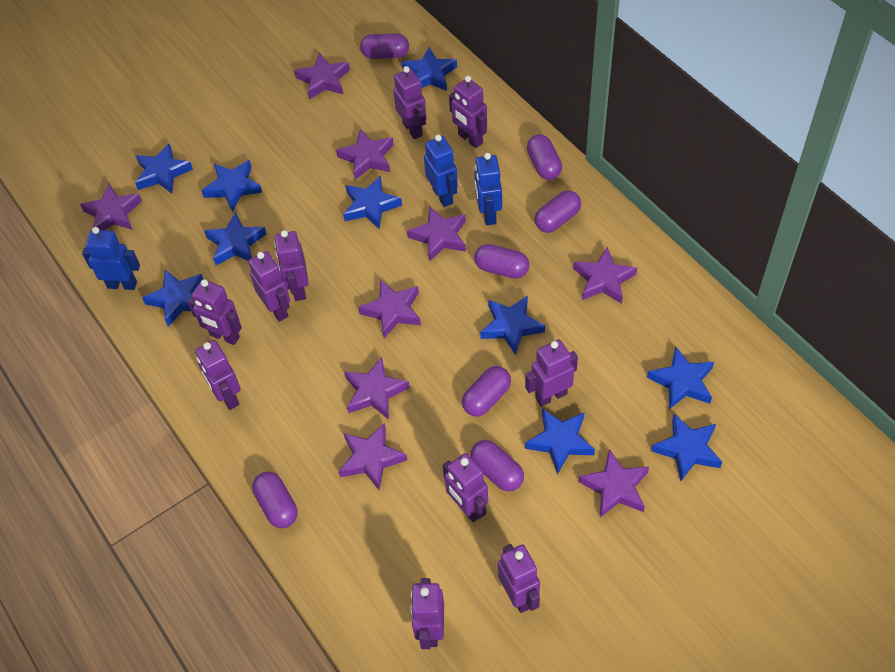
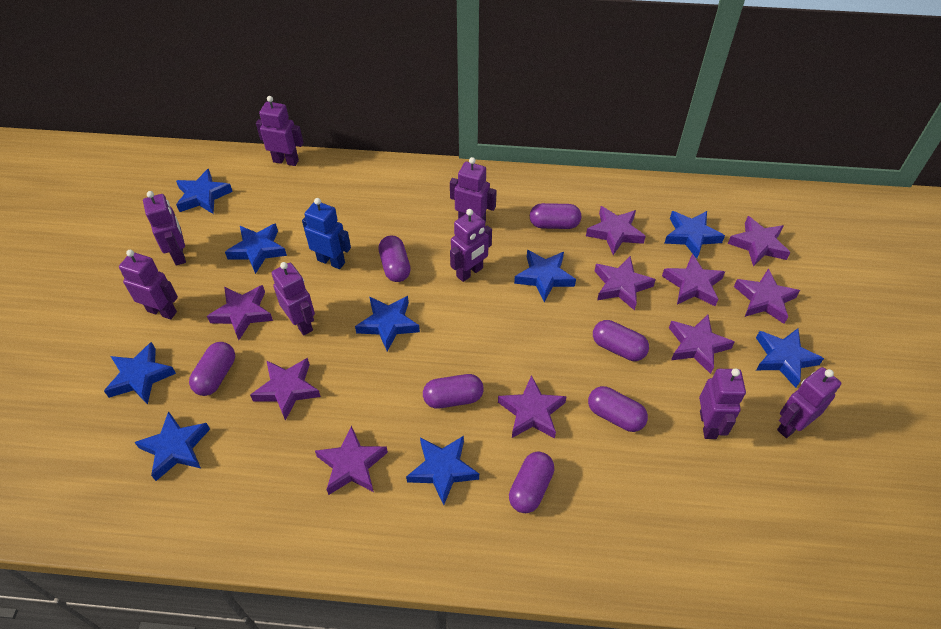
blue robot: 3 -> 1
blue star: 10 -> 9
purple robot: 10 -> 8
purple star: 9 -> 10

